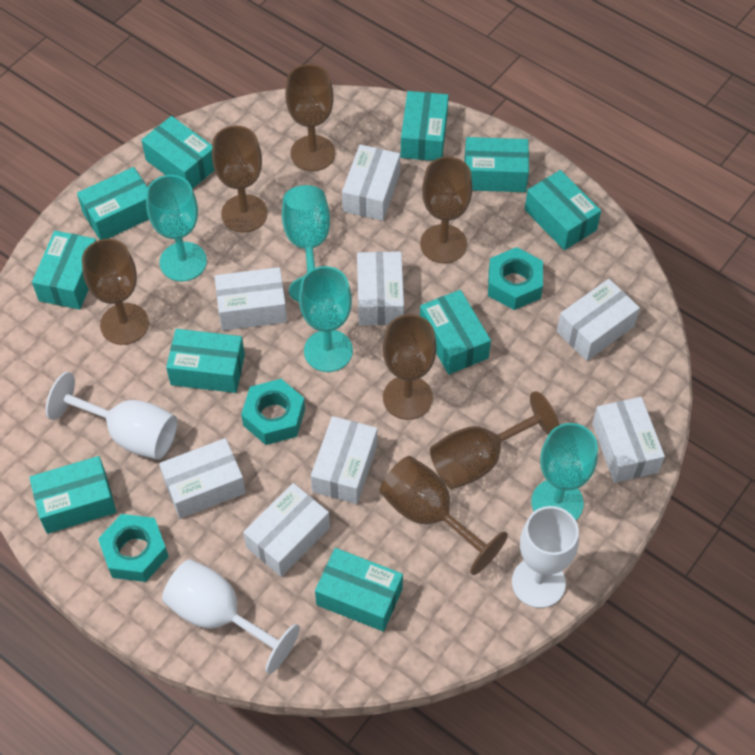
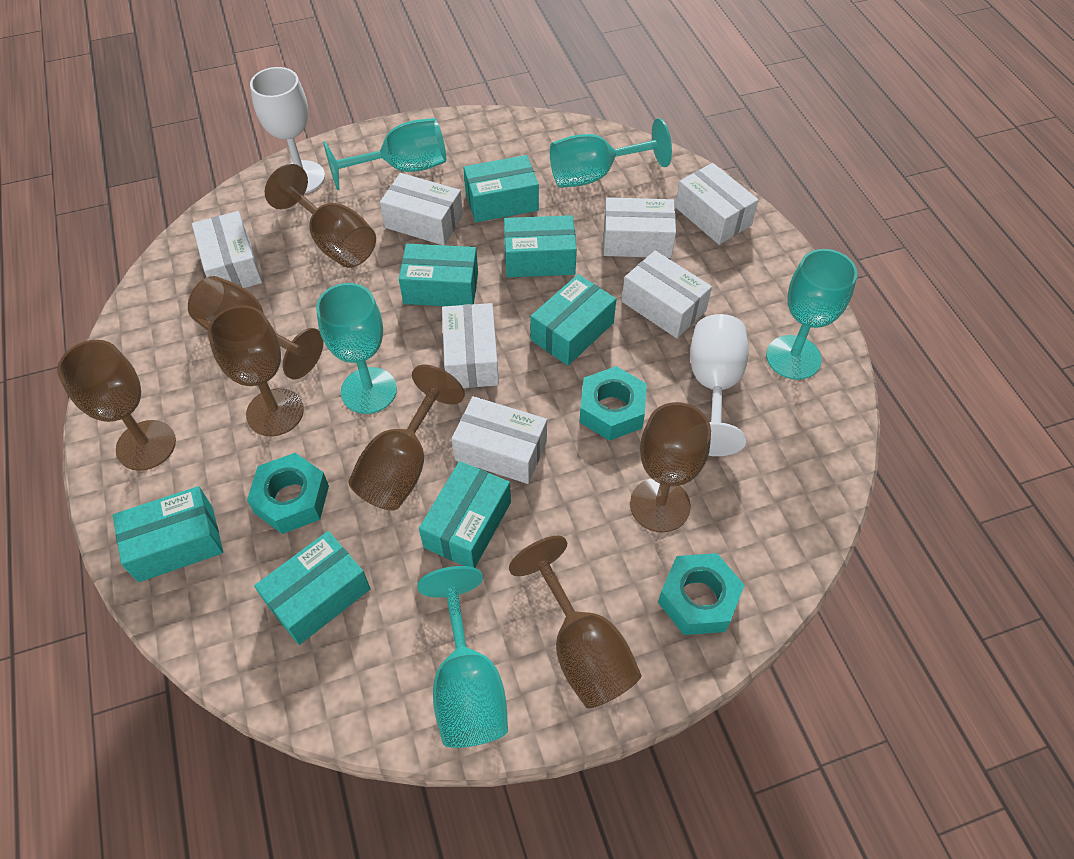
turquoise box: 10 -> 7
turquoise goblet: 4 -> 5
white box: 8 -> 7
white goblet: 3 -> 2

